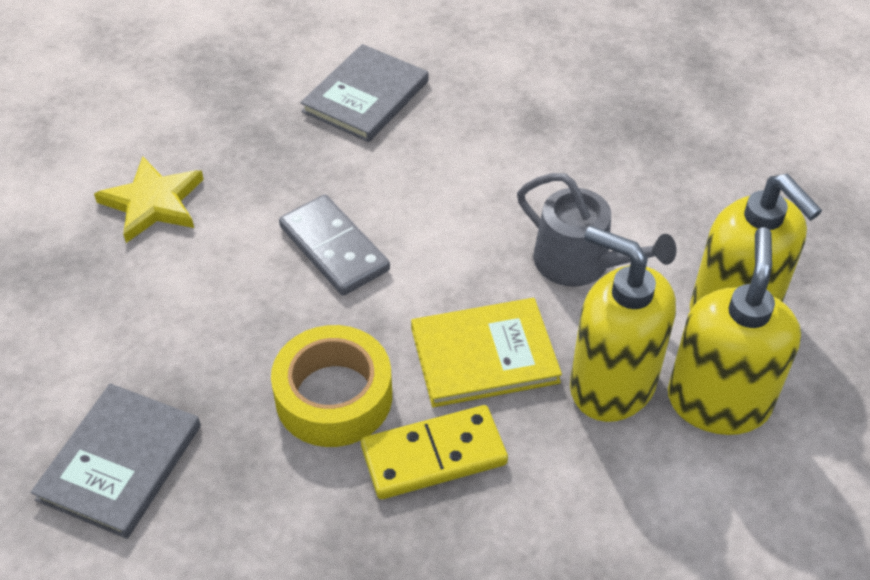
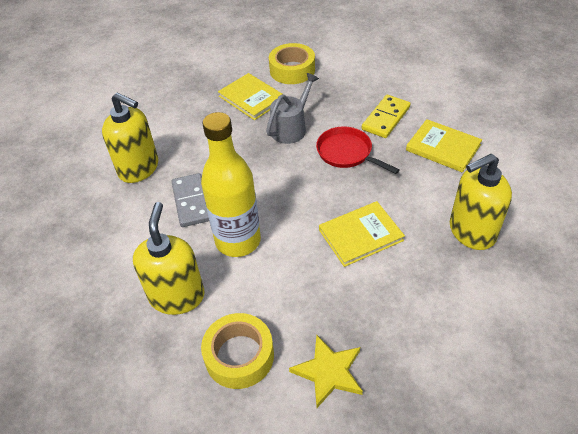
grey book: 2 -> 0
red pan: 0 -> 1
yellow book: 1 -> 3
yellow bottle: 0 -> 1
yellow tape: 1 -> 2

